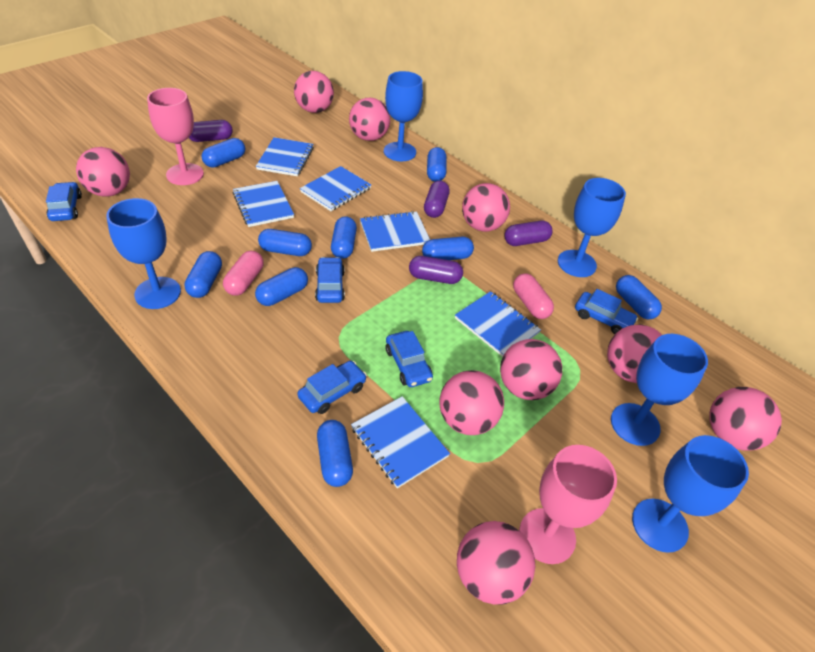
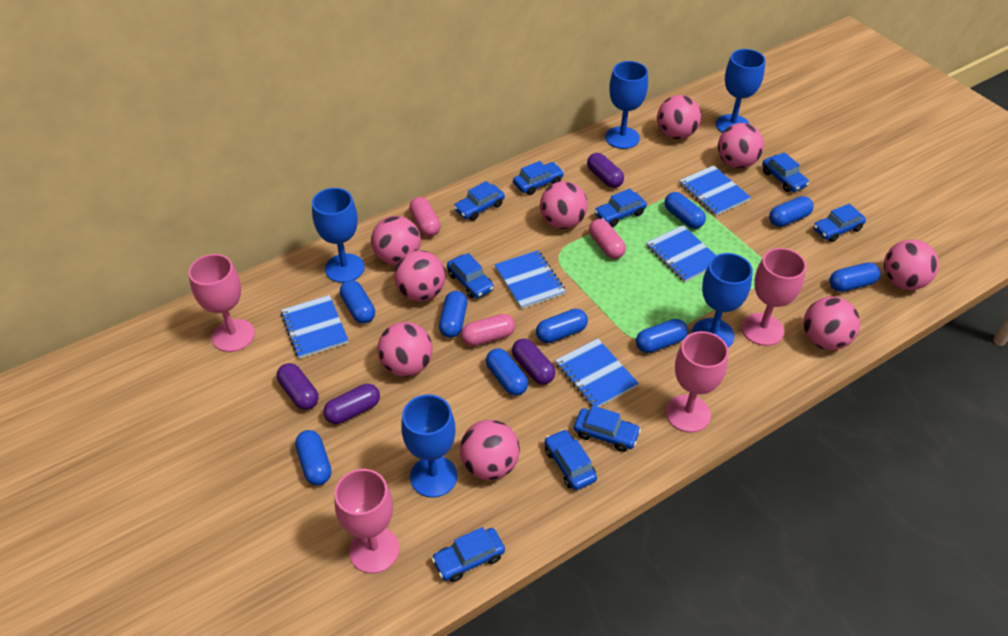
blue car: 5 -> 9
blue notebook: 6 -> 5
pink capsule: 2 -> 3
pink goblet: 2 -> 4

